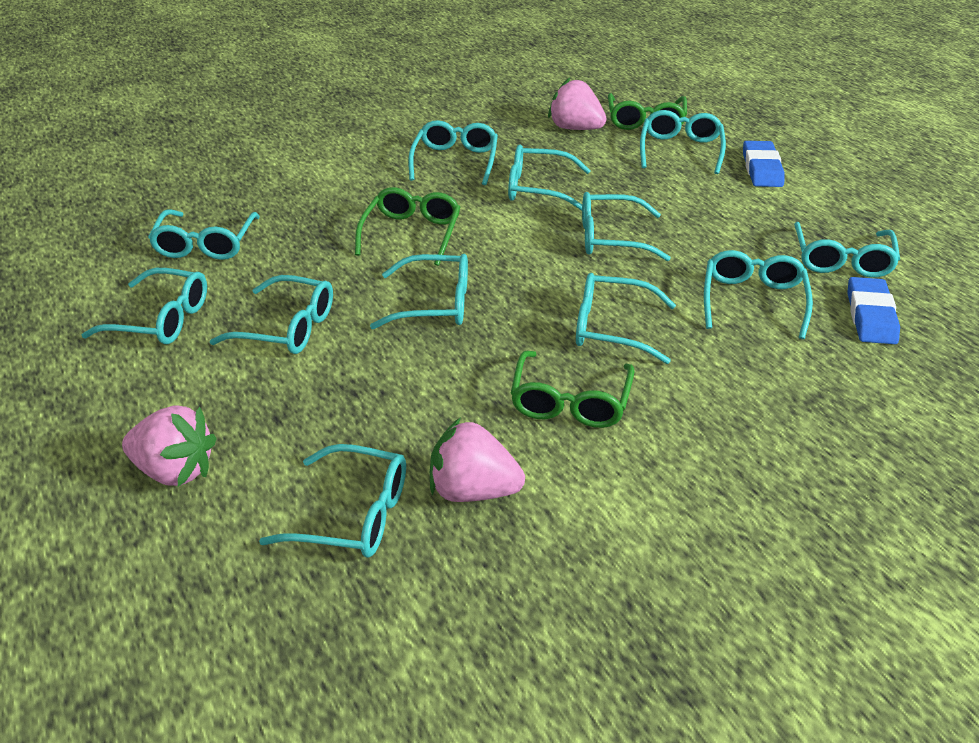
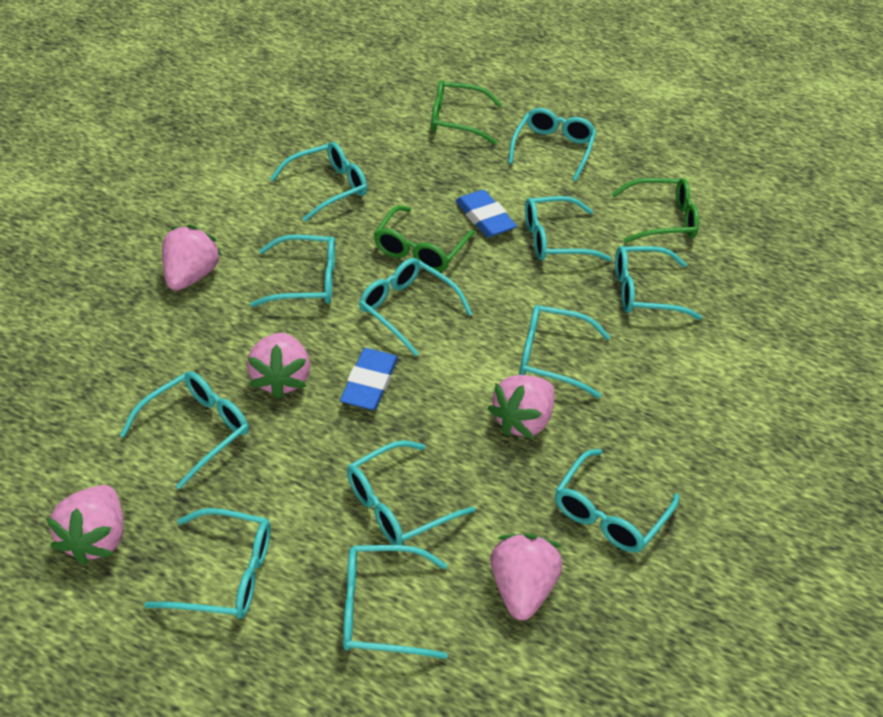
pink strawberry: 3 -> 5

